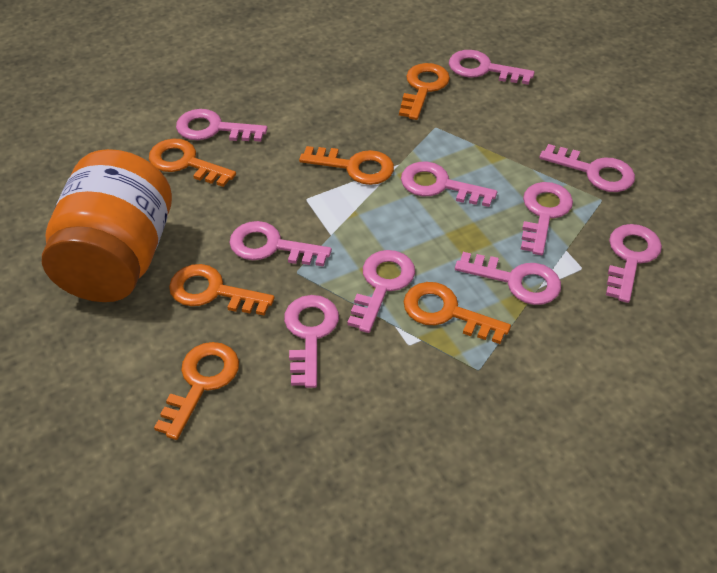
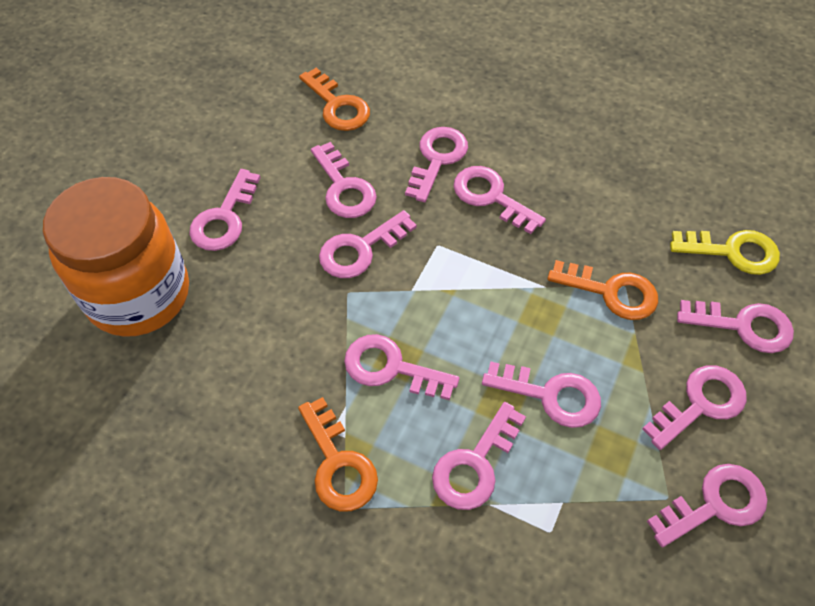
orange key: 6 -> 3
pink key: 10 -> 11
yellow key: 0 -> 1

